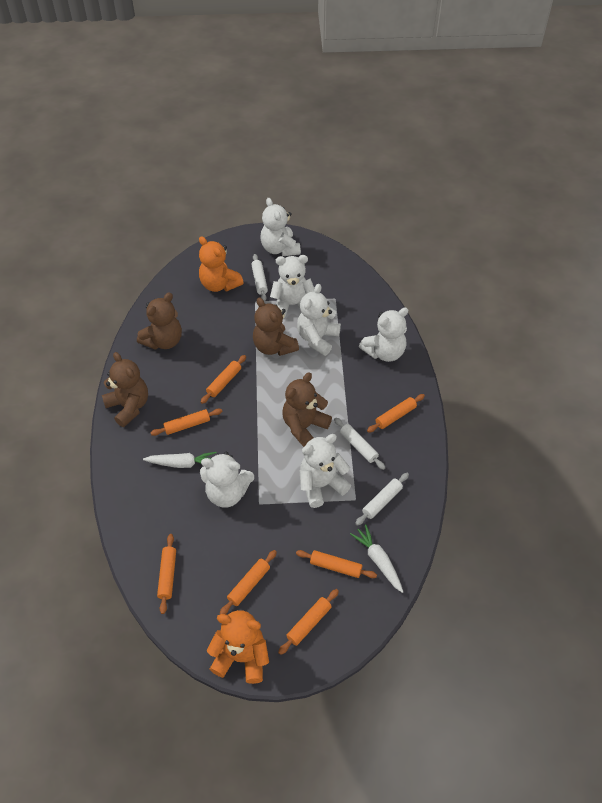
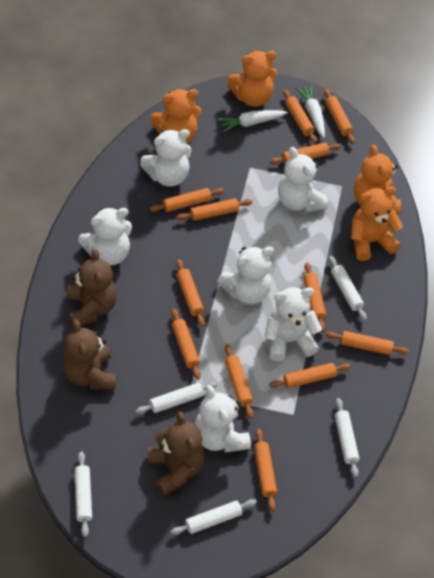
brown teddy bear: 4 -> 3
orange rolling pin: 7 -> 12
orange teddy bear: 2 -> 4
white rolling pin: 3 -> 5

